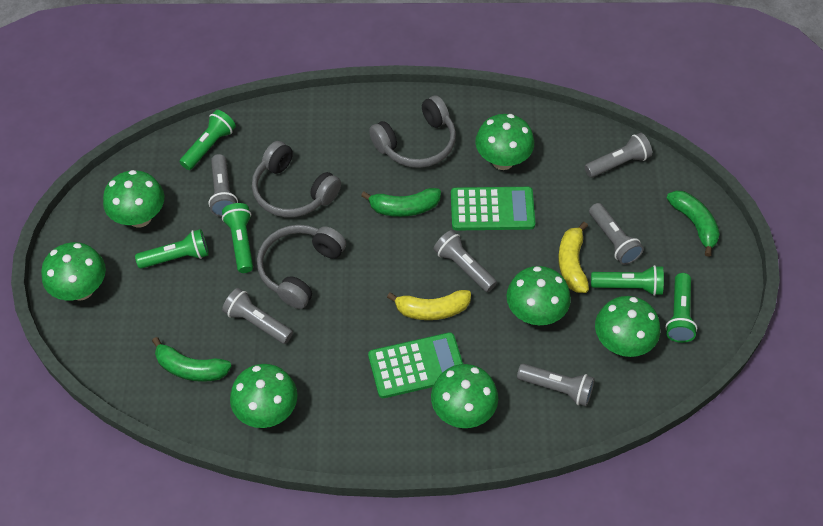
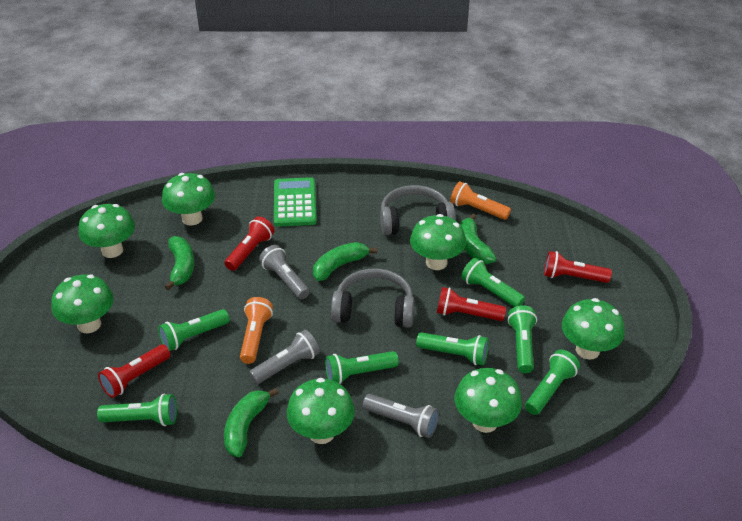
green banana: 3 -> 4
green calculator: 2 -> 1
green flashlight: 5 -> 7
grey flashlight: 6 -> 3
grey headphones: 3 -> 2
orange flashlight: 0 -> 2
red flashlight: 0 -> 4
yellow banana: 2 -> 0

